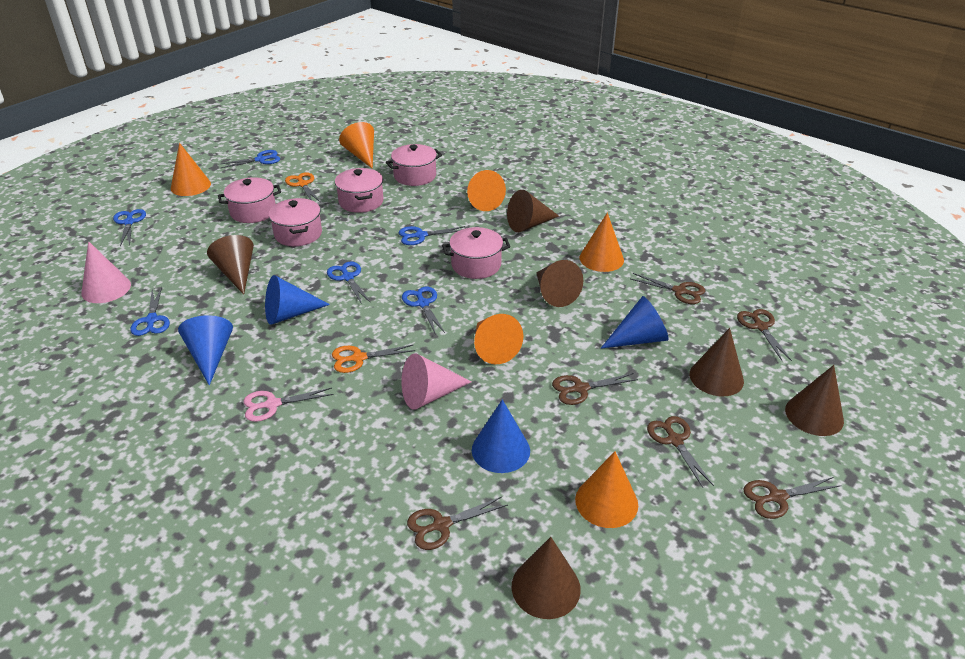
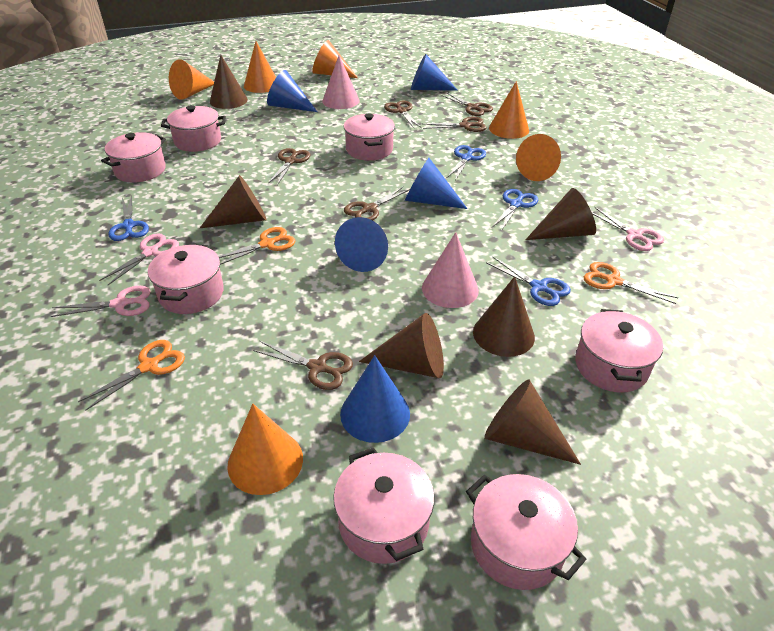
blue cone: 4 -> 5
blue scissors: 6 -> 4
orange scissors: 2 -> 3
pink pot: 5 -> 7
pink scissors: 1 -> 3

